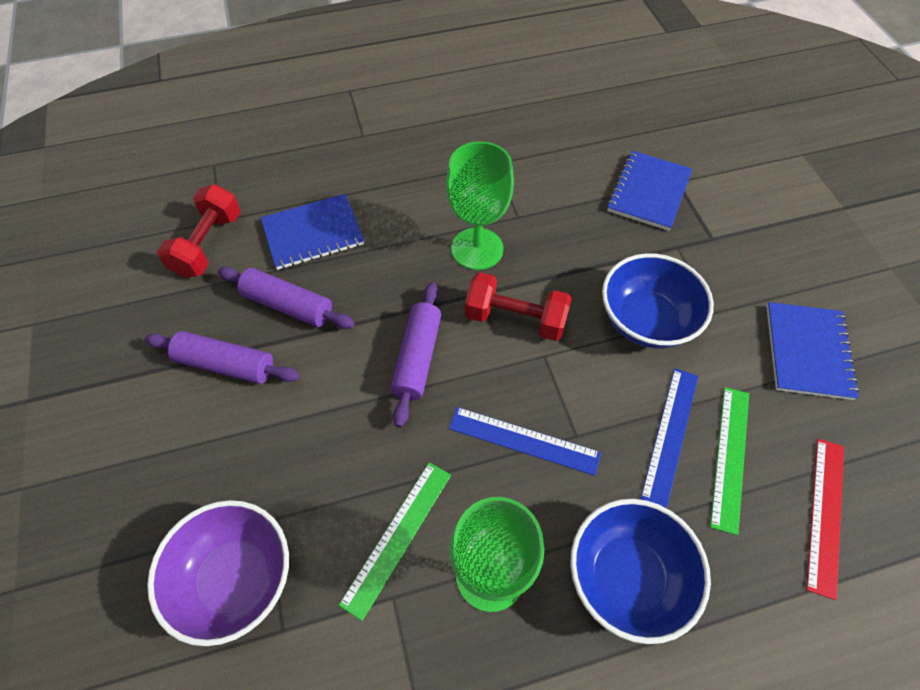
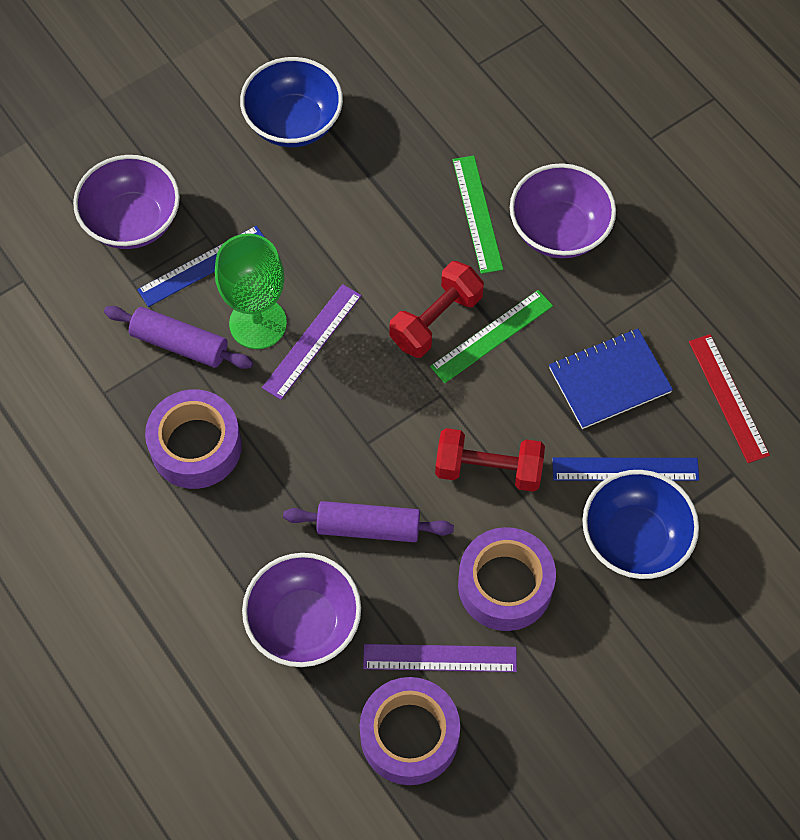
blue notebook: 3 -> 1
green goblet: 2 -> 1
purple bowl: 1 -> 3
purple rolling pin: 3 -> 2
purple ruler: 0 -> 2
purple tape: 0 -> 3

